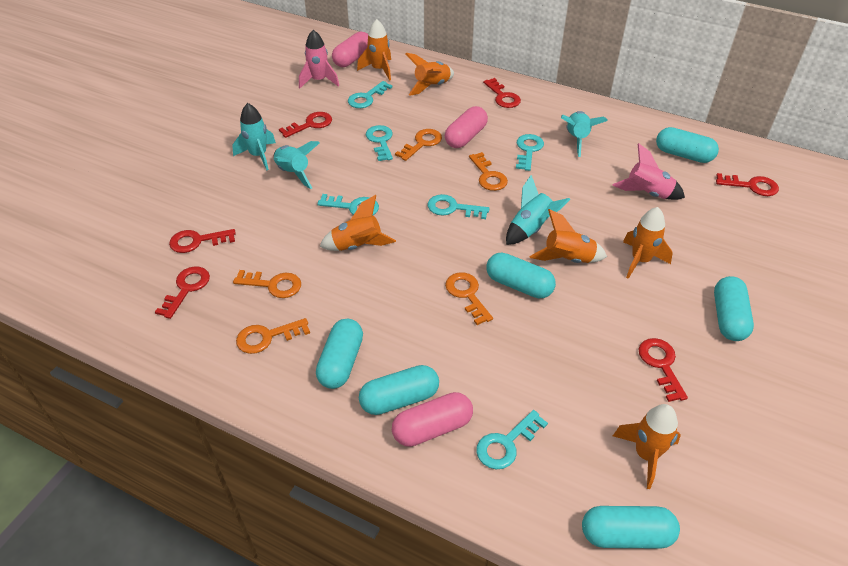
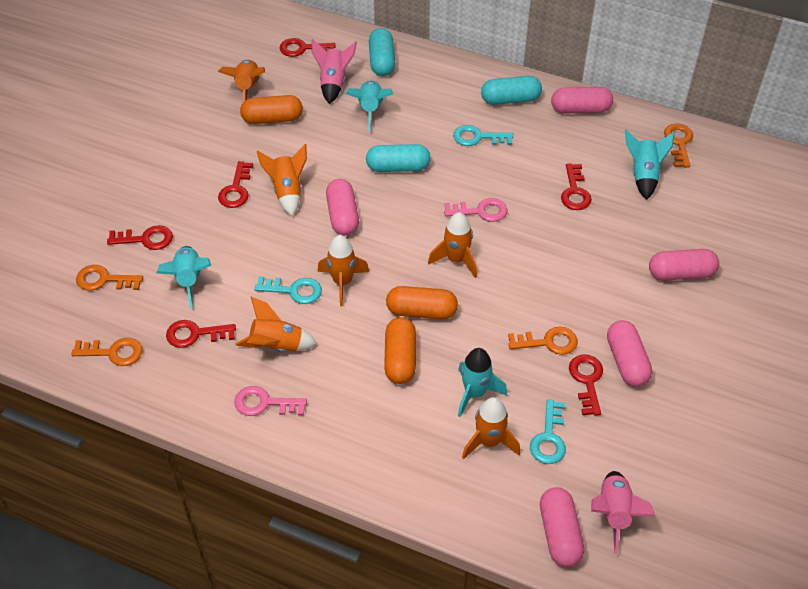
orange capsule: 0 -> 3
orange key: 5 -> 4
pink capsule: 3 -> 5
pink key: 0 -> 2
turquoise capsule: 6 -> 3
turquoise key: 6 -> 3

